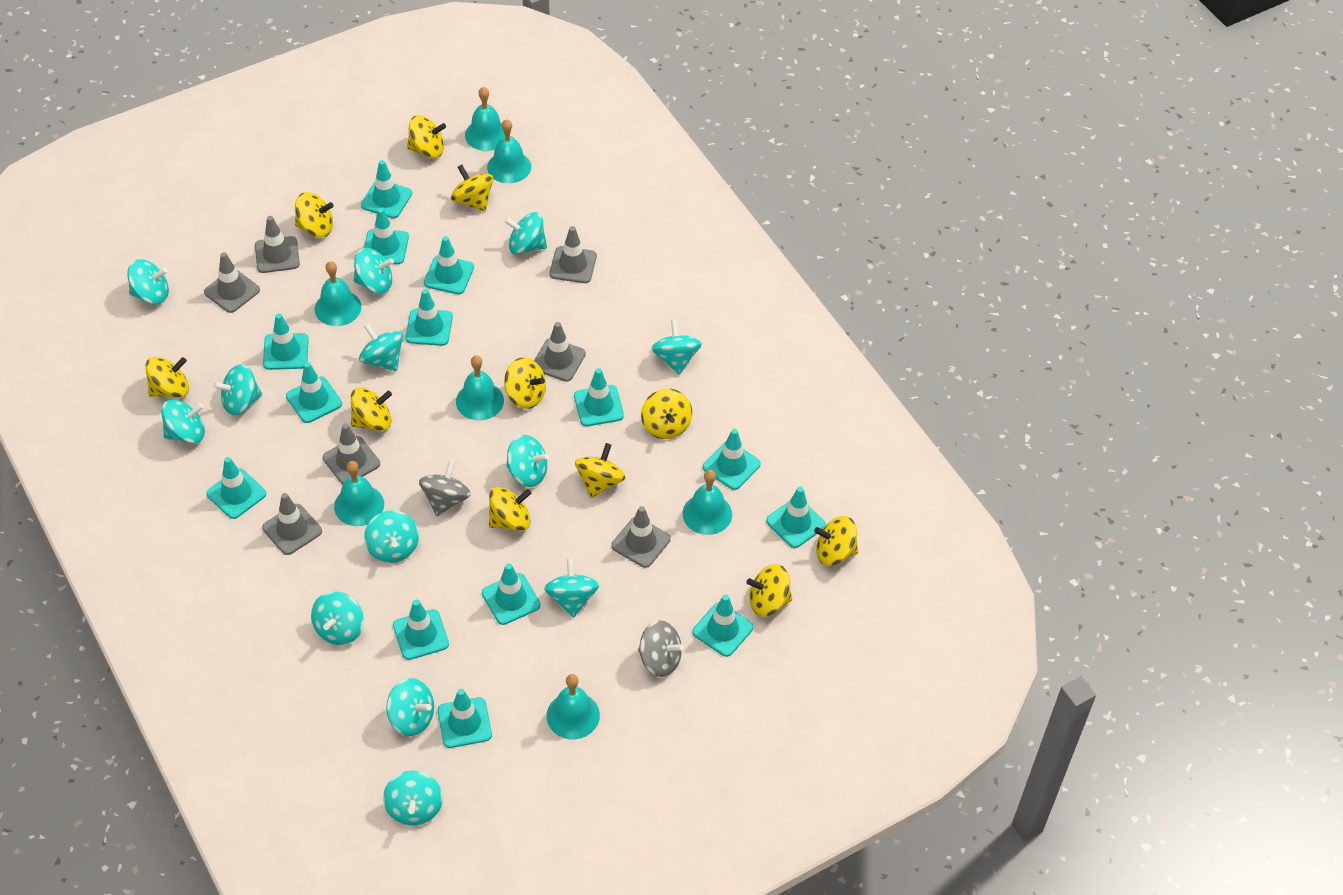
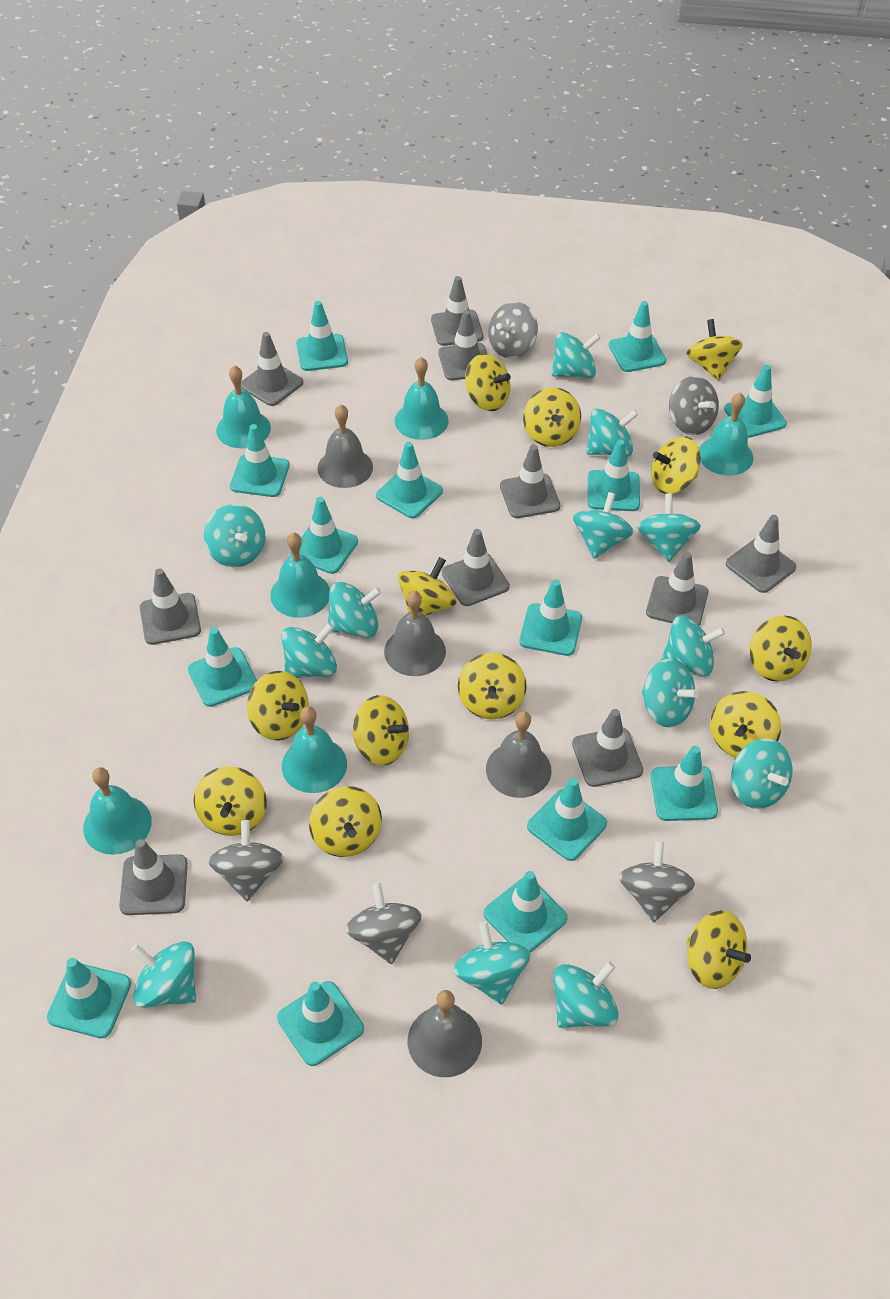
grey bell: 0 -> 4
grey spinning top: 2 -> 5
grey traffic cone: 7 -> 10
turquoise bell: 7 -> 6
yellow spinning top: 11 -> 13

